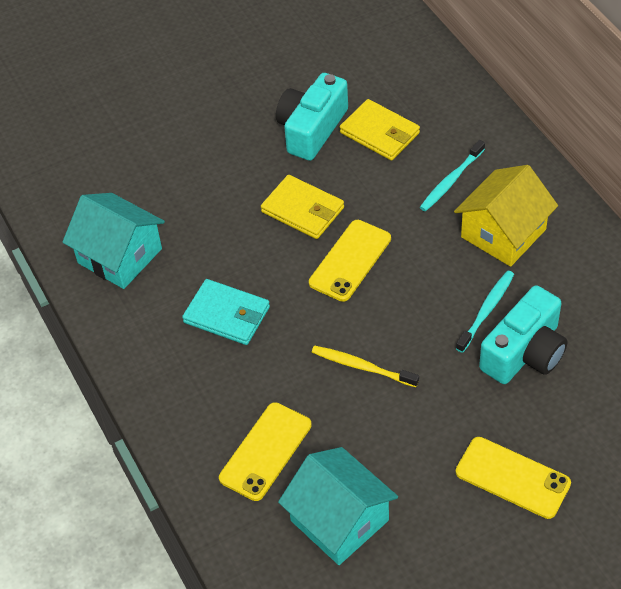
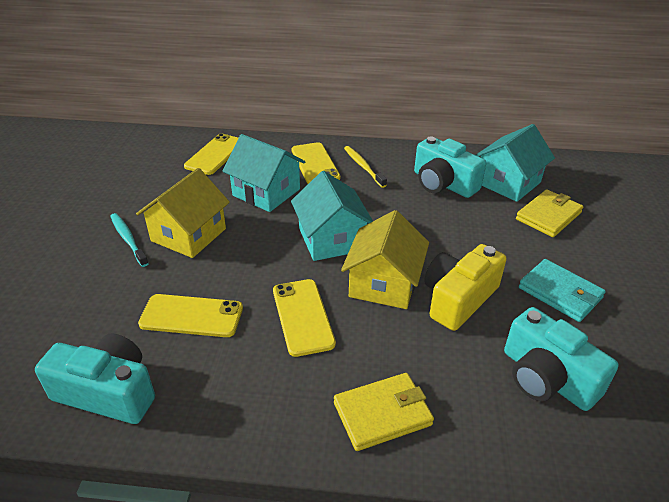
turquoise camera: 2 -> 3
turquoise house: 2 -> 3
turquoise toothbrush: 2 -> 1
yellow camera: 0 -> 1
yellow house: 1 -> 2
yellow phone: 3 -> 4

